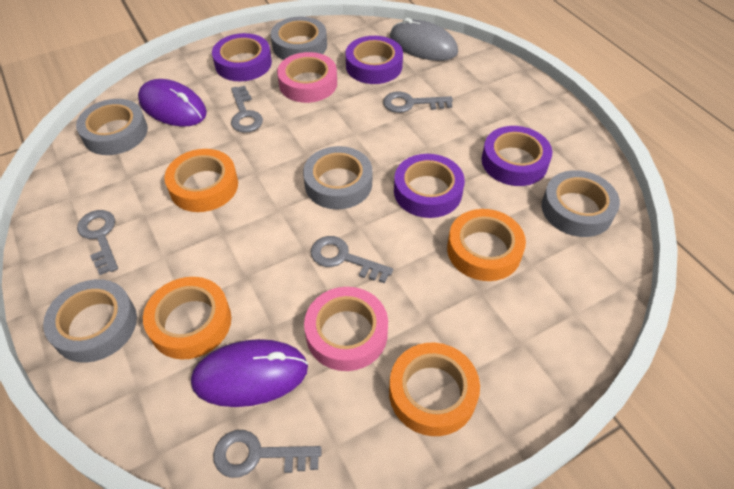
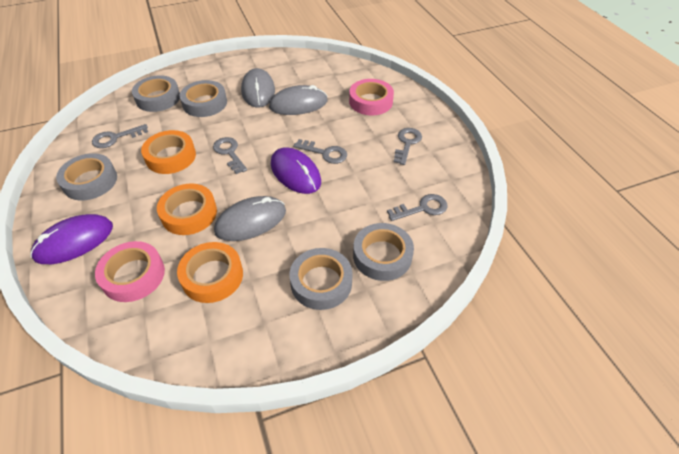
grey mouse: 1 -> 3
orange tape: 4 -> 3
purple tape: 4 -> 0

